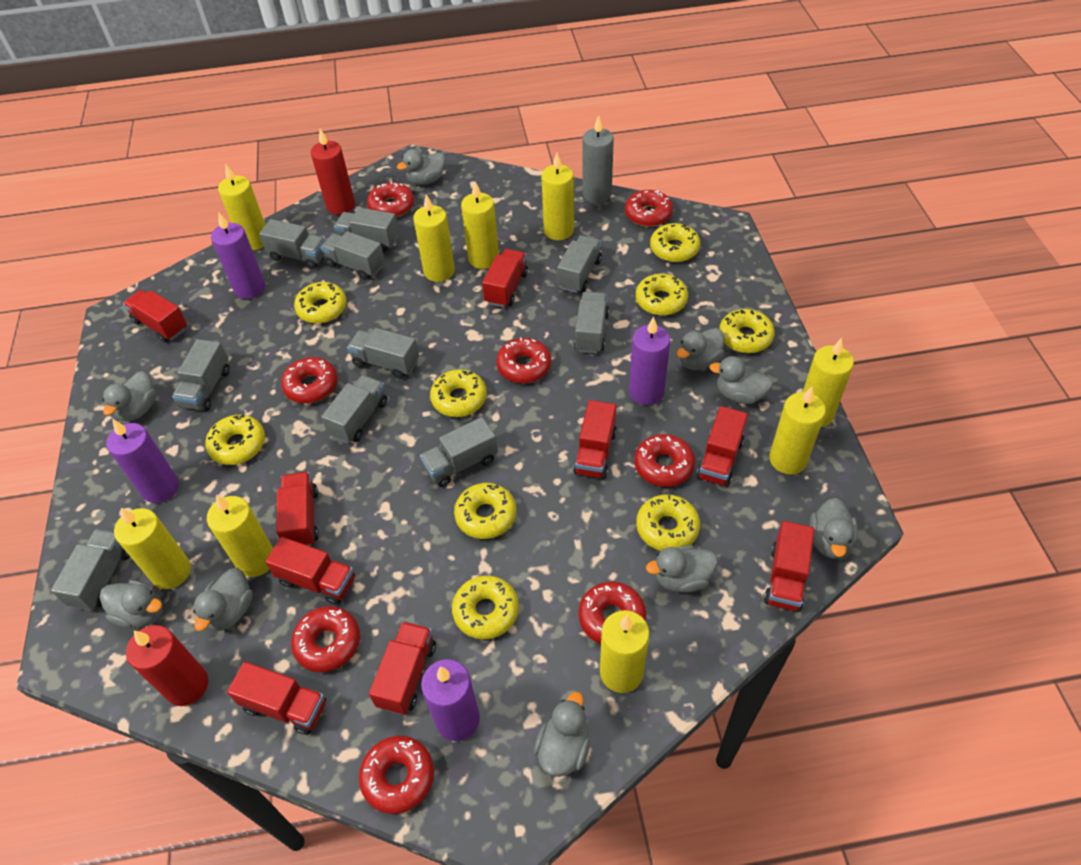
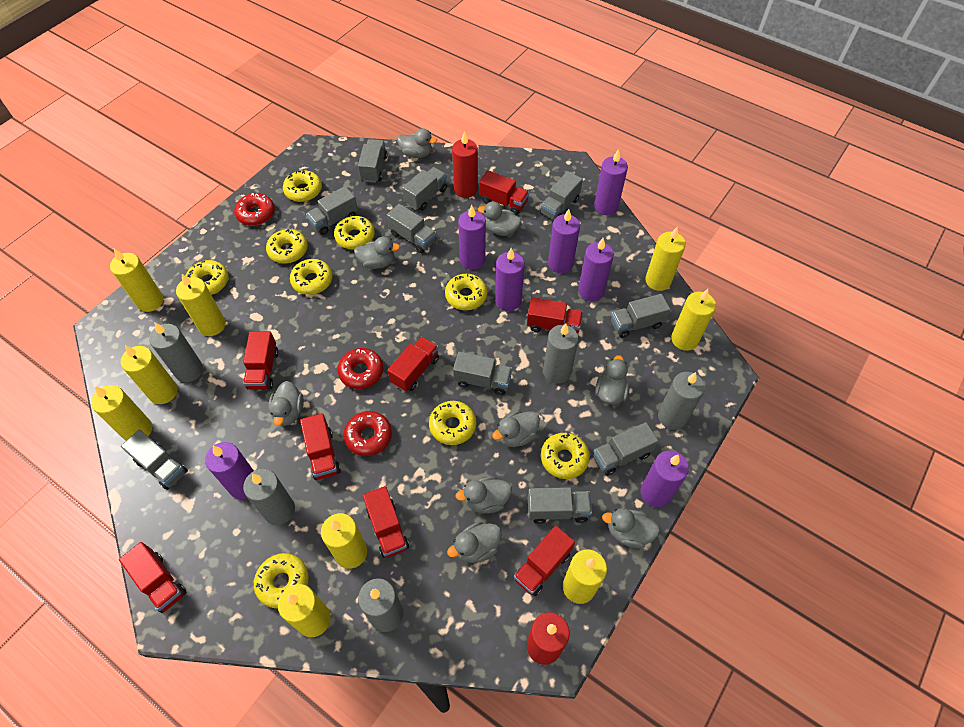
grey candle: 1 -> 5
purple candle: 4 -> 7
red donut: 8 -> 3
red truck: 9 -> 8

